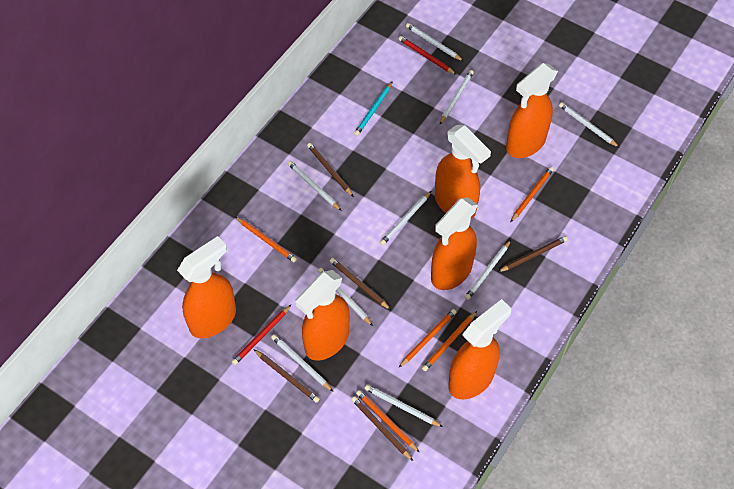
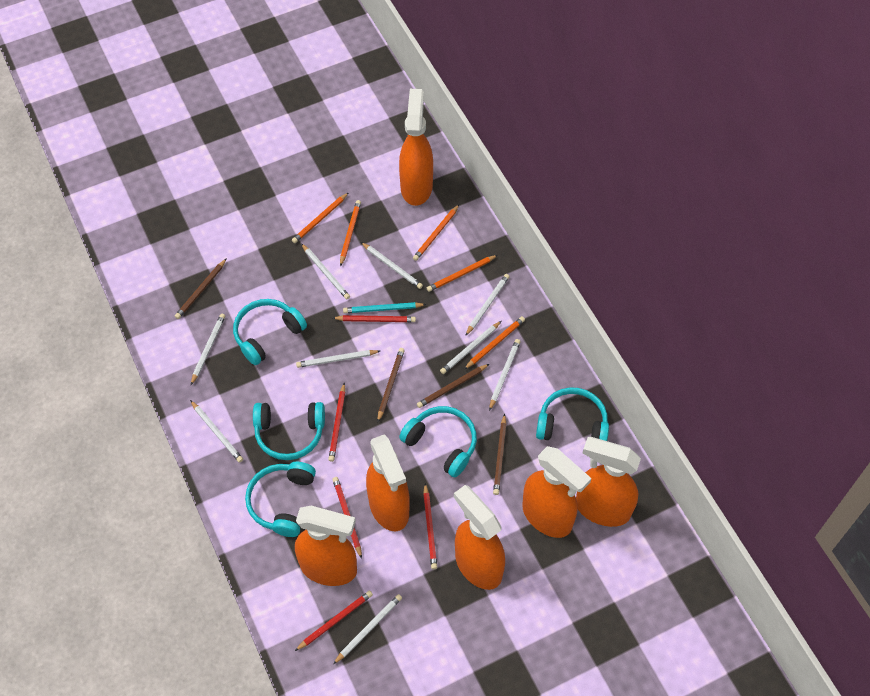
brown pencil: 5 -> 4
red pencil: 2 -> 5
turquoise headphones: 0 -> 5

